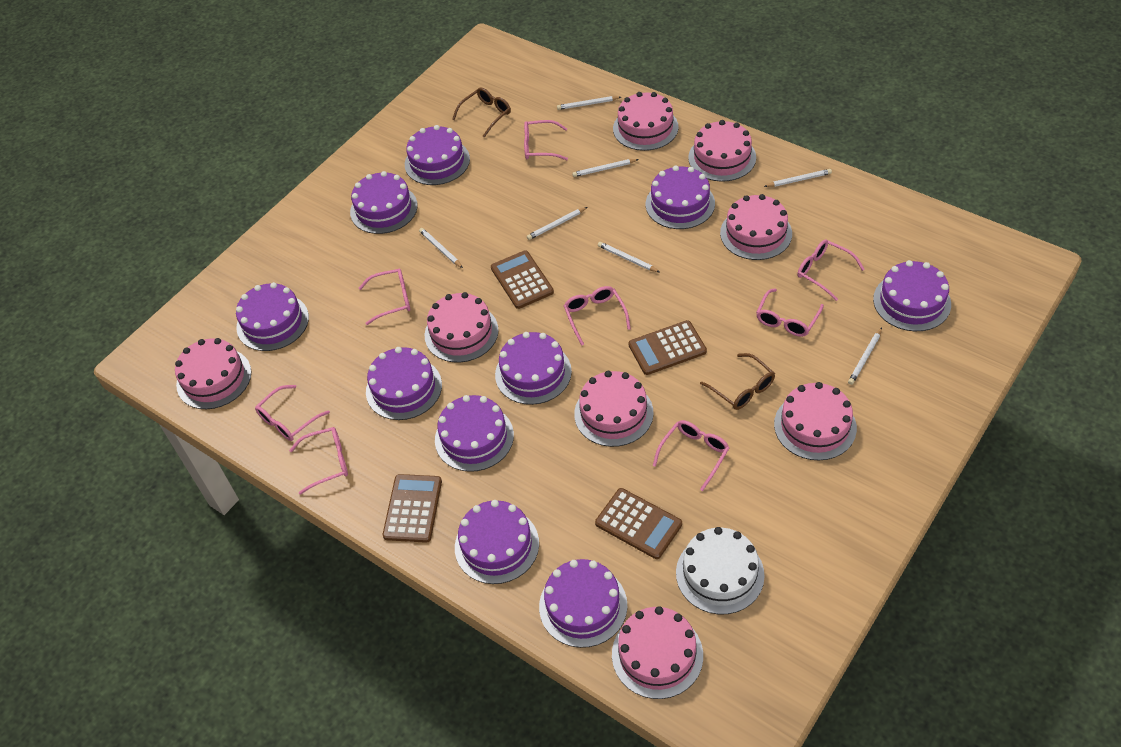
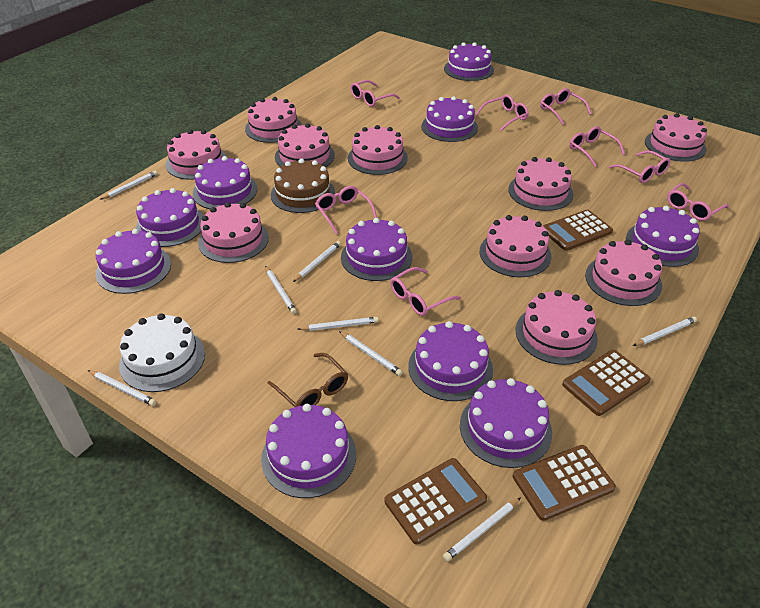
brown cake: 0 -> 1
brown glasses: 2 -> 1
pink cake: 8 -> 10
white pencil: 7 -> 8

